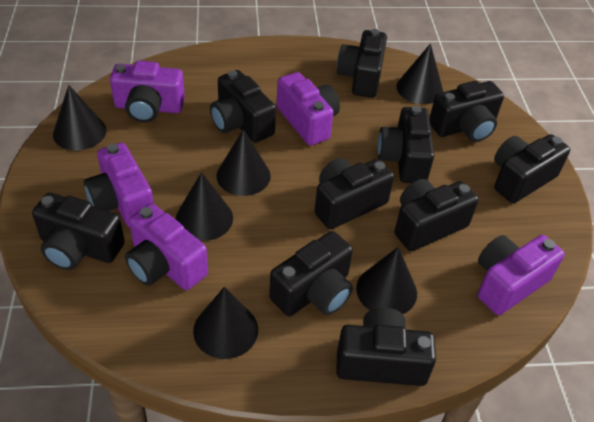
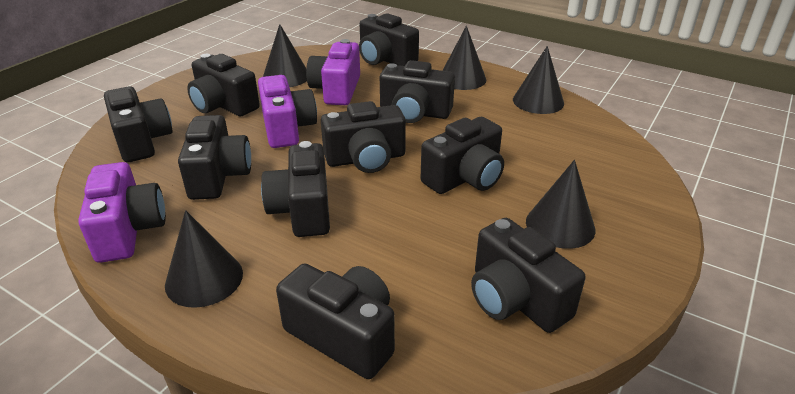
black cone: 6 -> 5
purple camera: 5 -> 3

